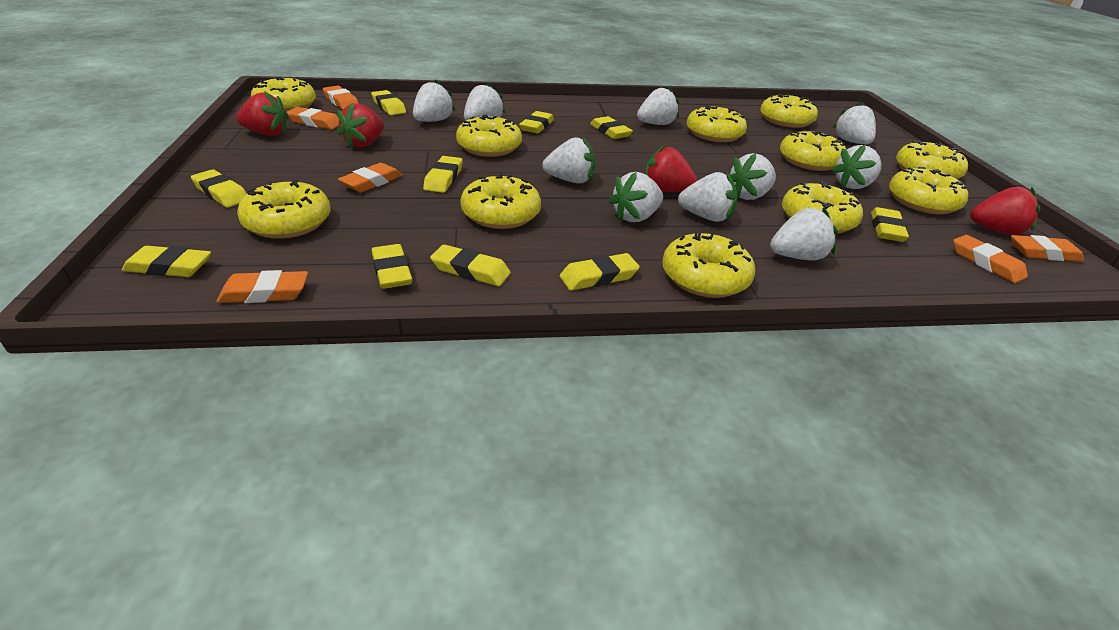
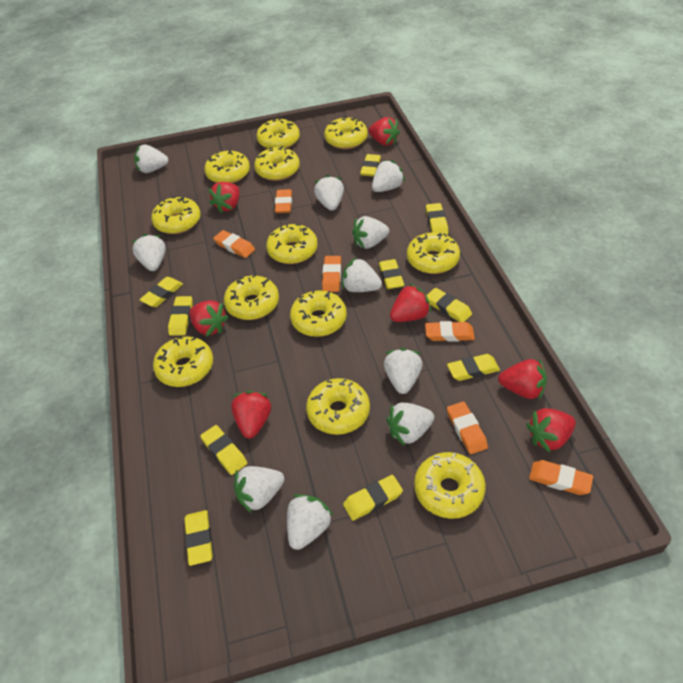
red strawberry: 4 -> 7
yellow donut: 11 -> 12

